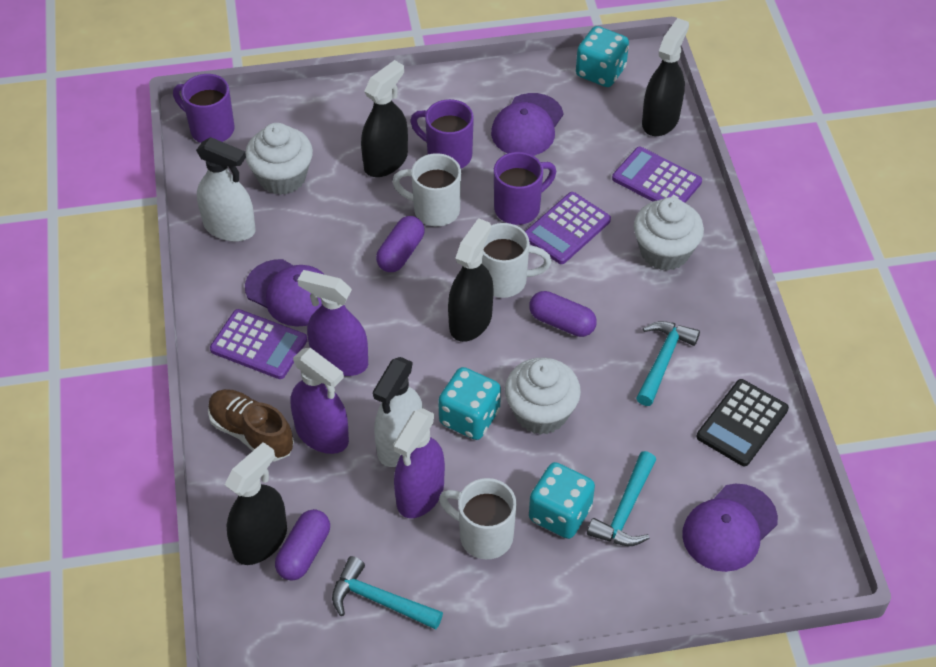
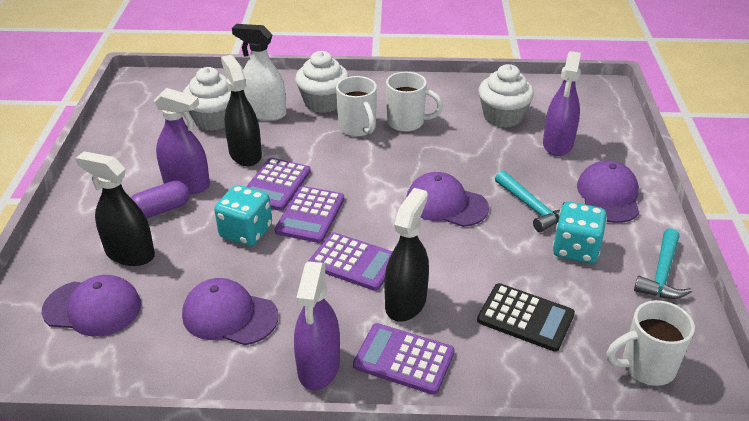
black spray bottle: 4 -> 3
brown shoe: 1 -> 0
purple calculator: 3 -> 4
purple cap: 3 -> 4
purple capsule: 3 -> 1
purple mug: 3 -> 0
turquoise dice: 3 -> 2
turquoise hammer: 3 -> 2
white spray bottle: 2 -> 1

